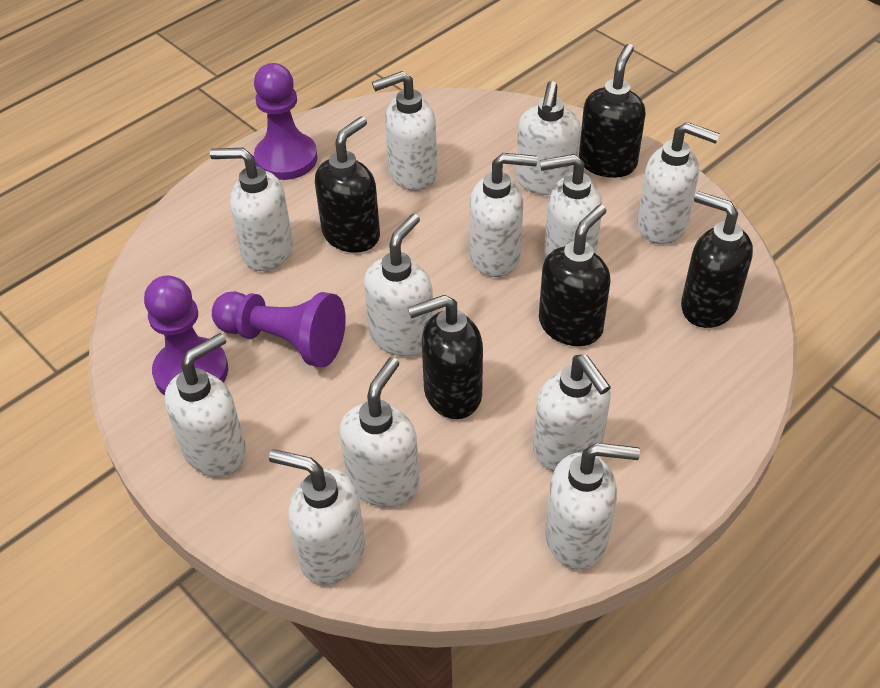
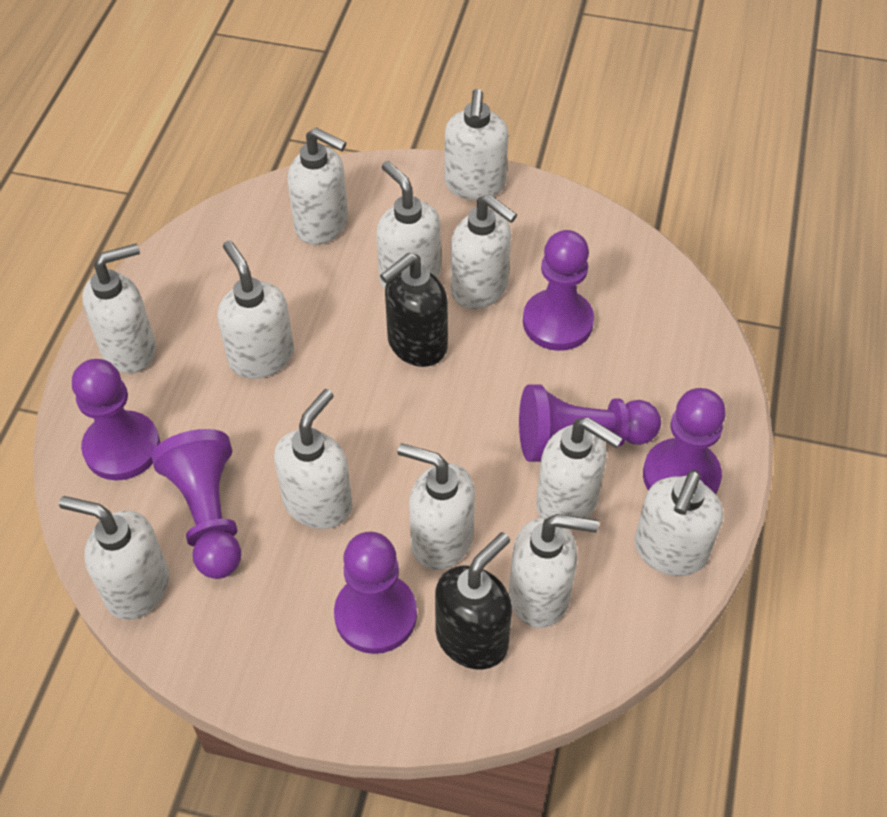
black soap dispenser: 5 -> 2
purple pawn: 3 -> 6

